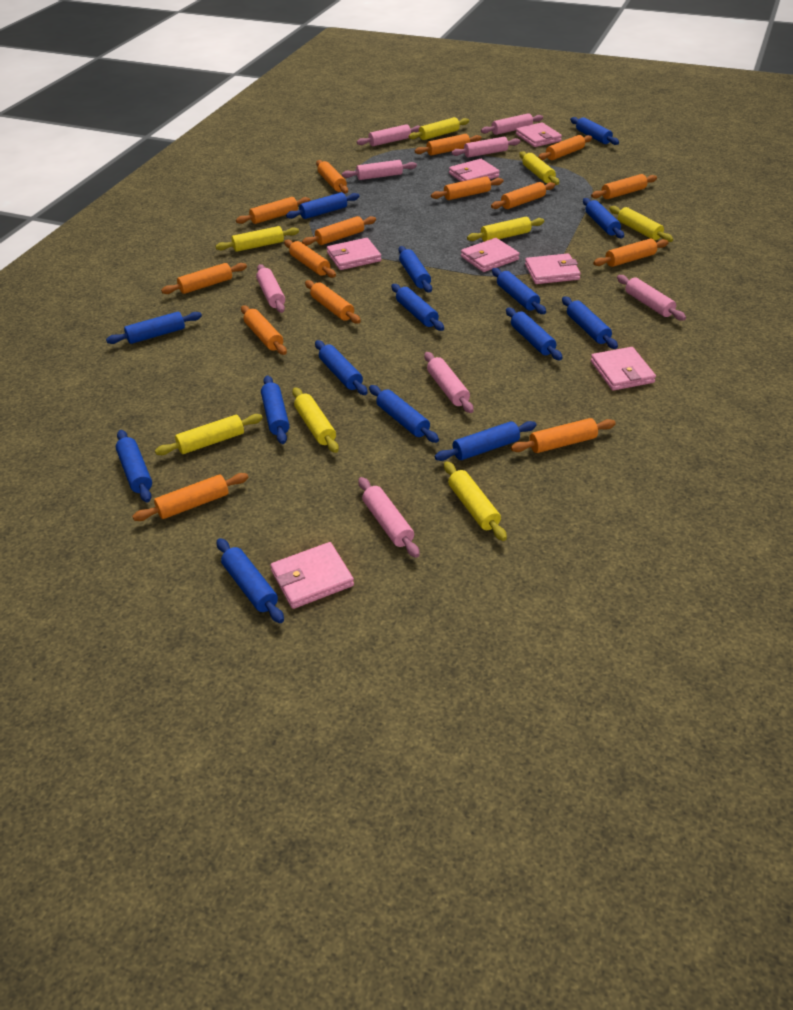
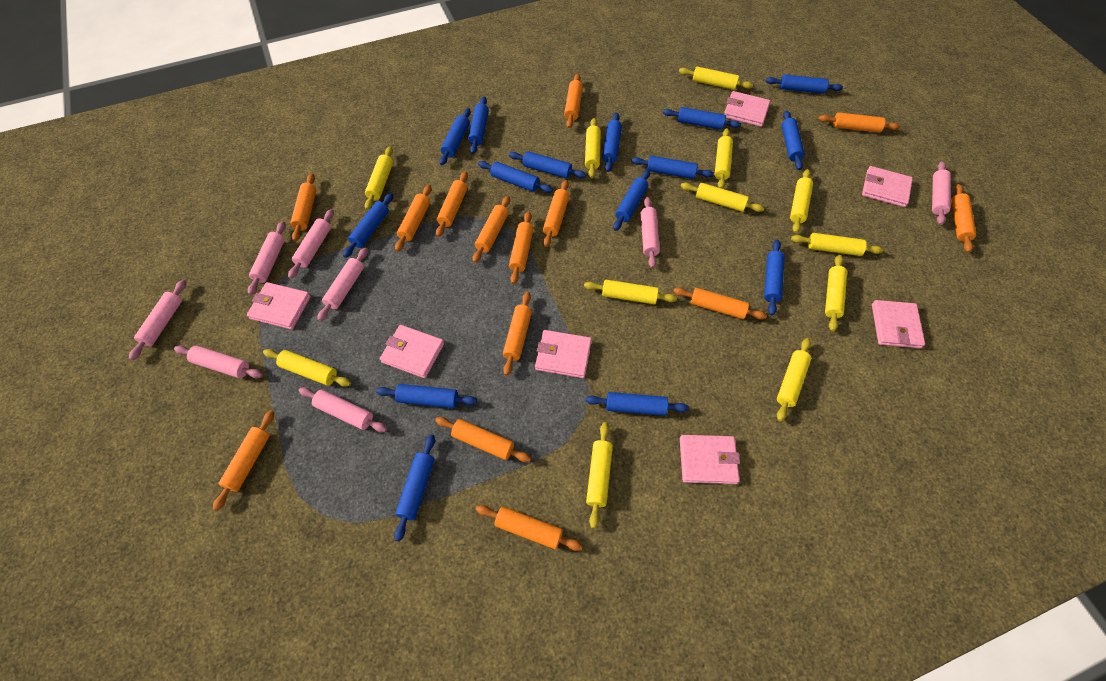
orange rolling pin: 15 -> 14
yellow rolling pin: 8 -> 12

